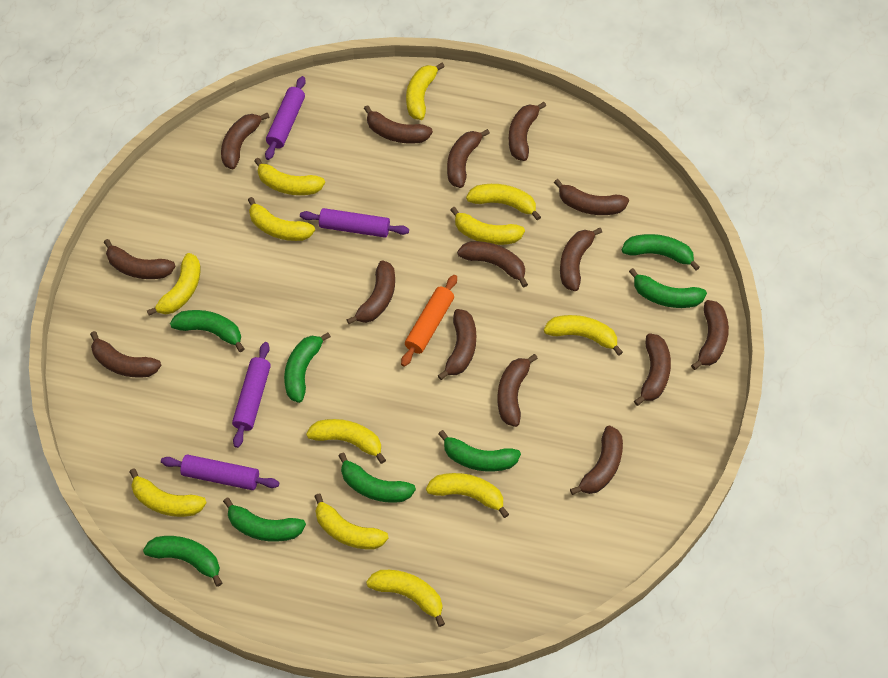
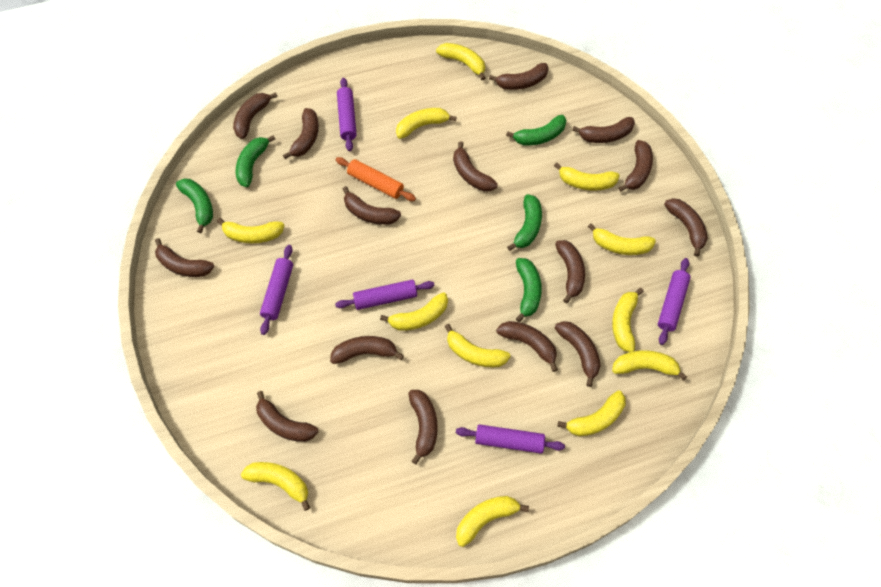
green banana: 8 -> 5
purple rolling pin: 4 -> 5

